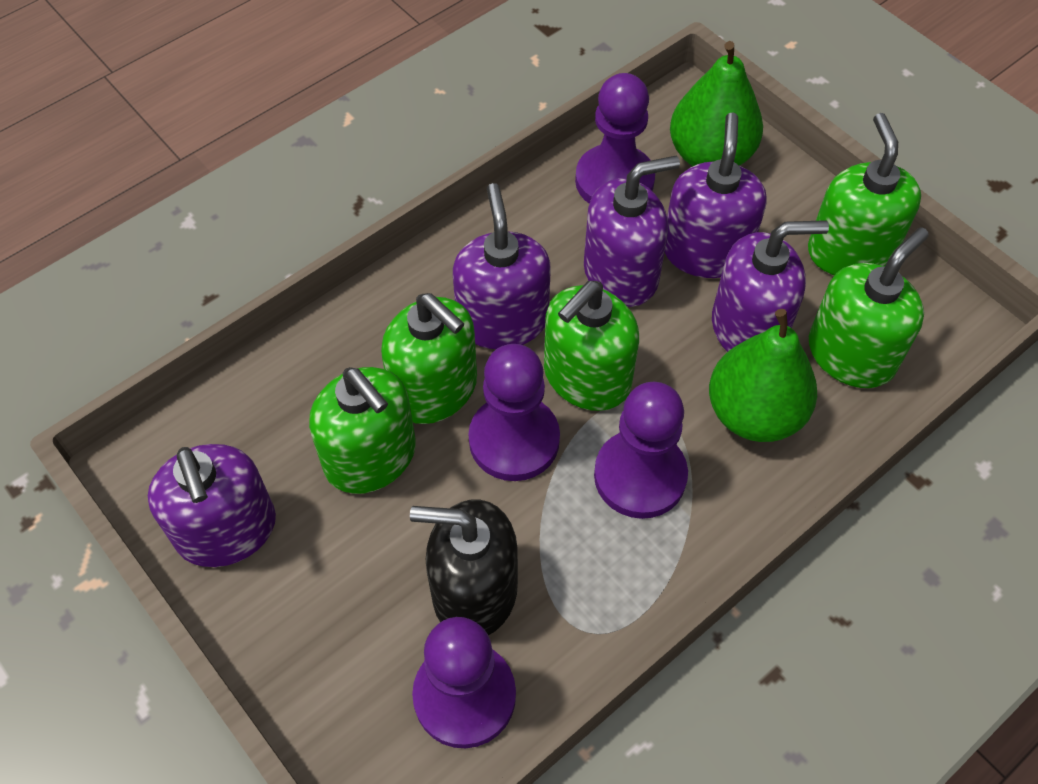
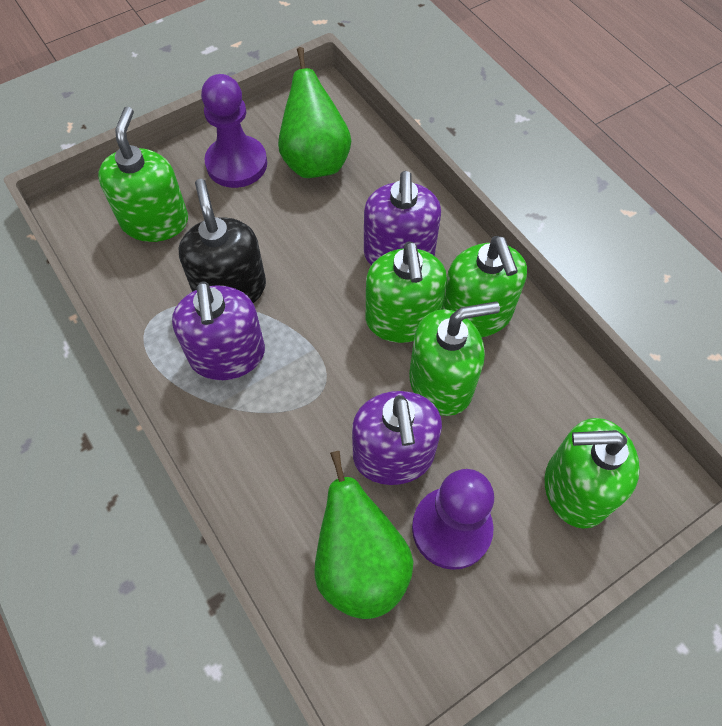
purple pawn: 4 -> 2
purple soap dispenser: 5 -> 3

